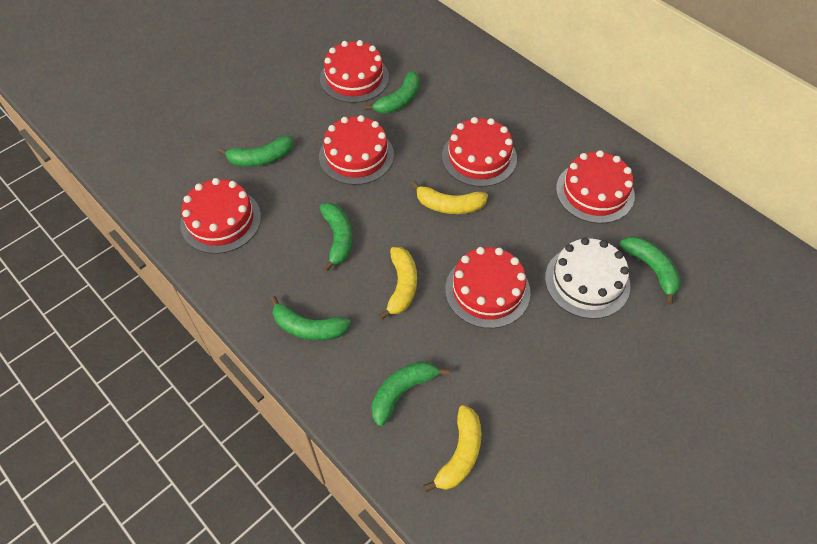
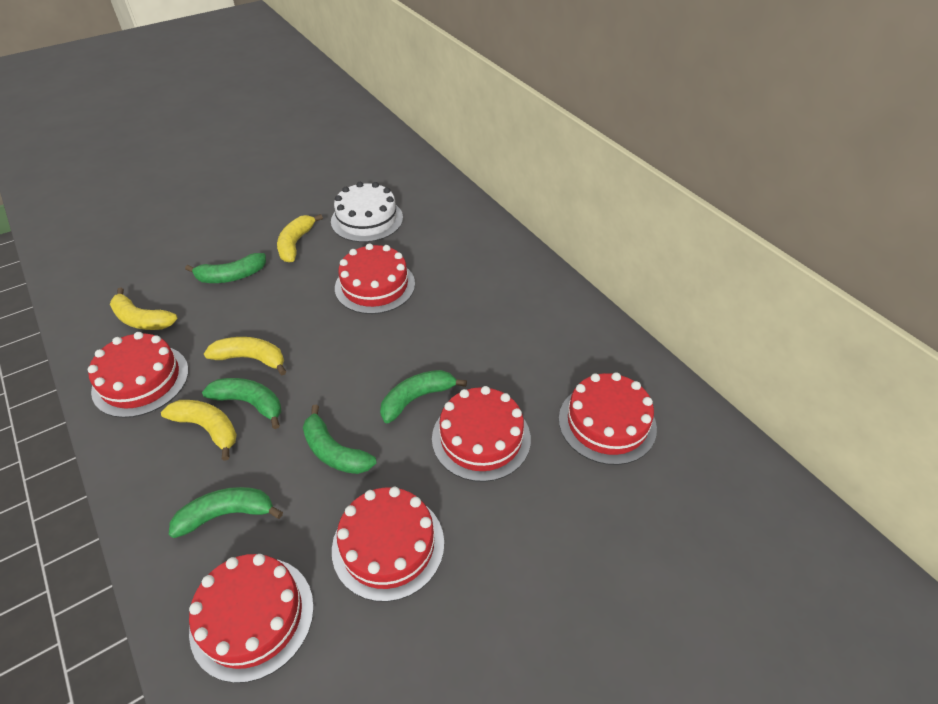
green banana: 6 -> 5
yellow banana: 3 -> 4

